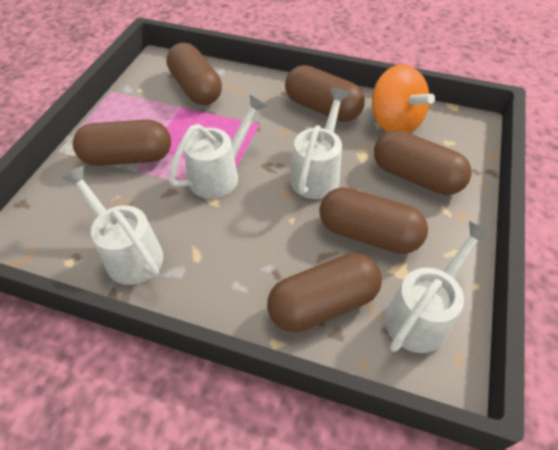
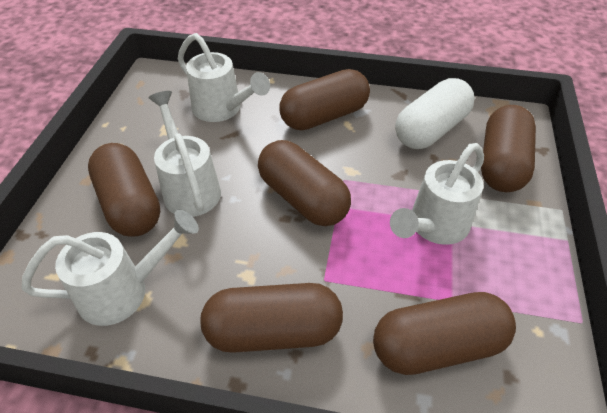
orange spinning top: 1 -> 0
white capsule: 0 -> 1

